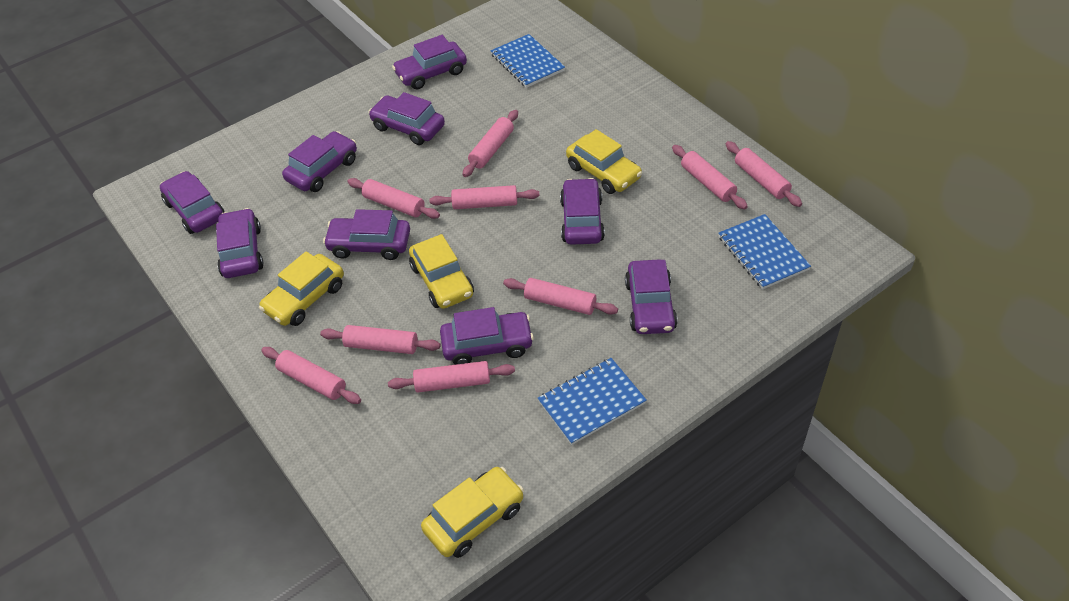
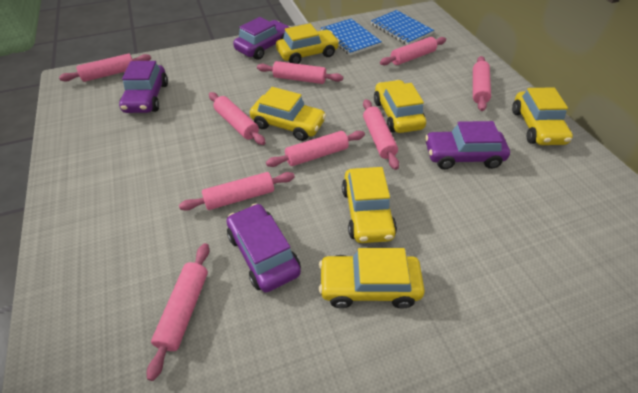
blue notebook: 3 -> 2
purple car: 9 -> 4
yellow car: 4 -> 6

